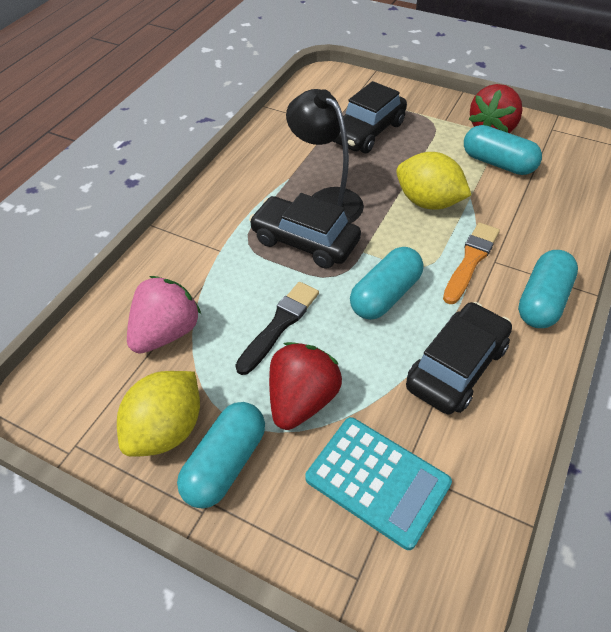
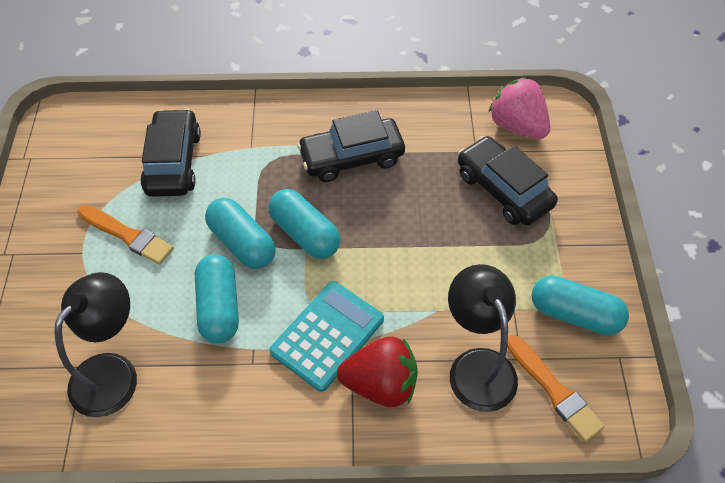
black brush: 1 -> 0
black lamp: 1 -> 2
orange brush: 1 -> 2
red strawberry: 2 -> 1
yellow lemon: 2 -> 0

